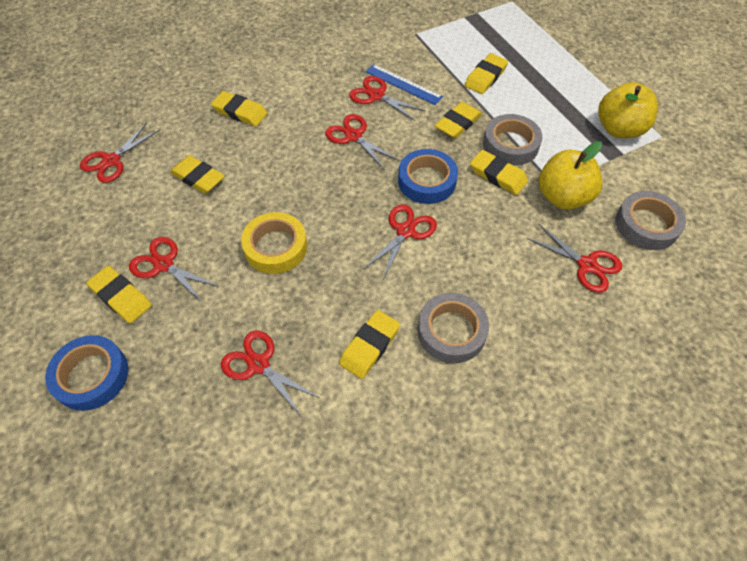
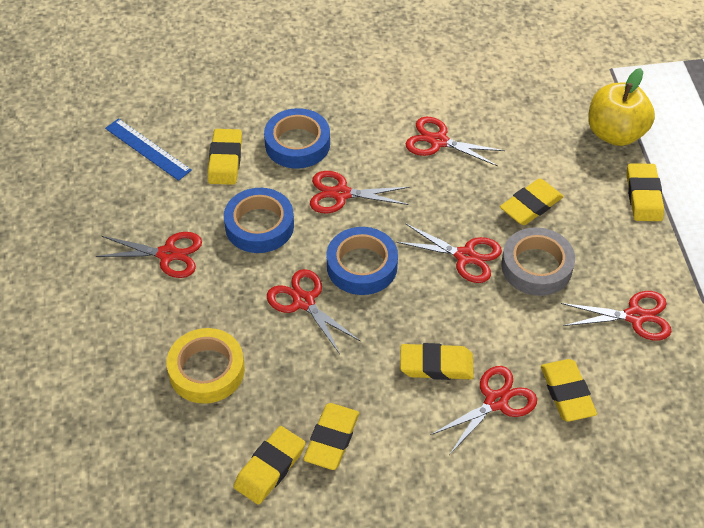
blue tape: 2 -> 3
grey tape: 3 -> 1
yellow apple: 2 -> 1

